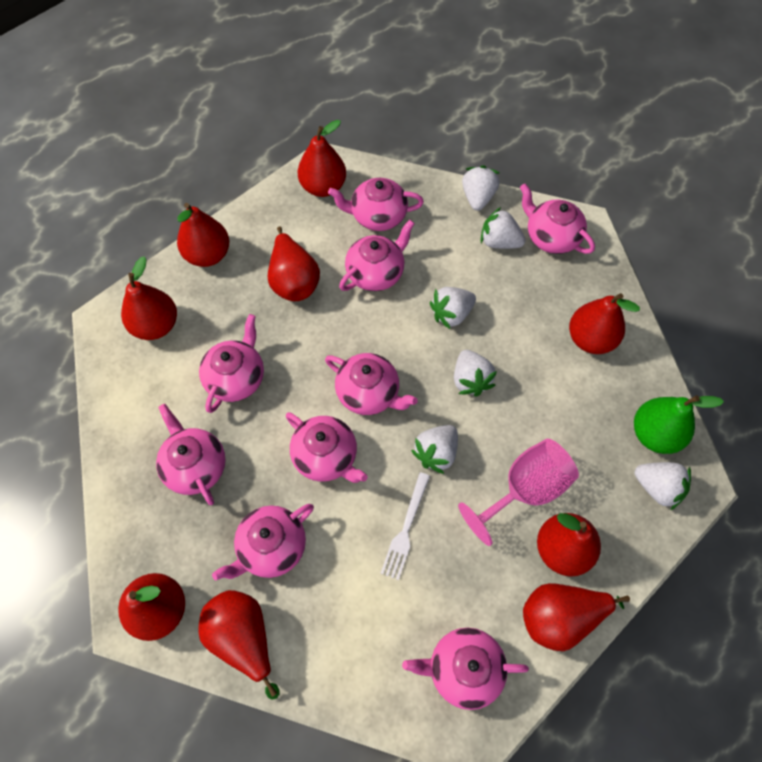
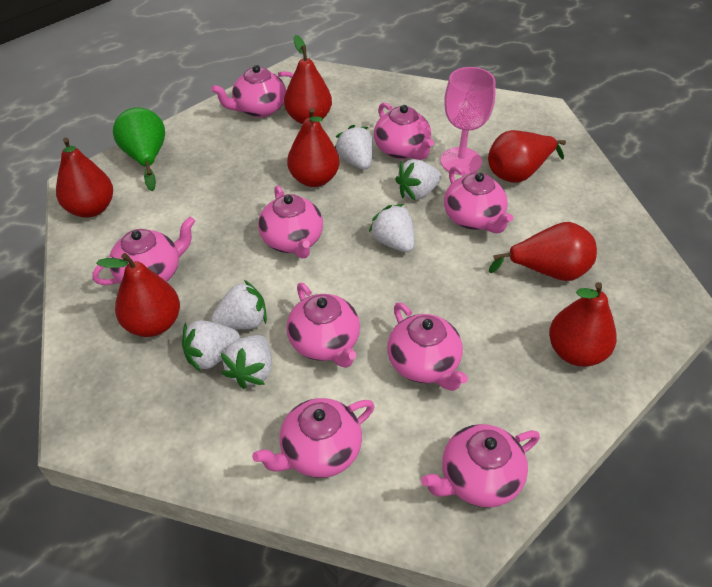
red pear: 9 -> 7
white fork: 1 -> 0

